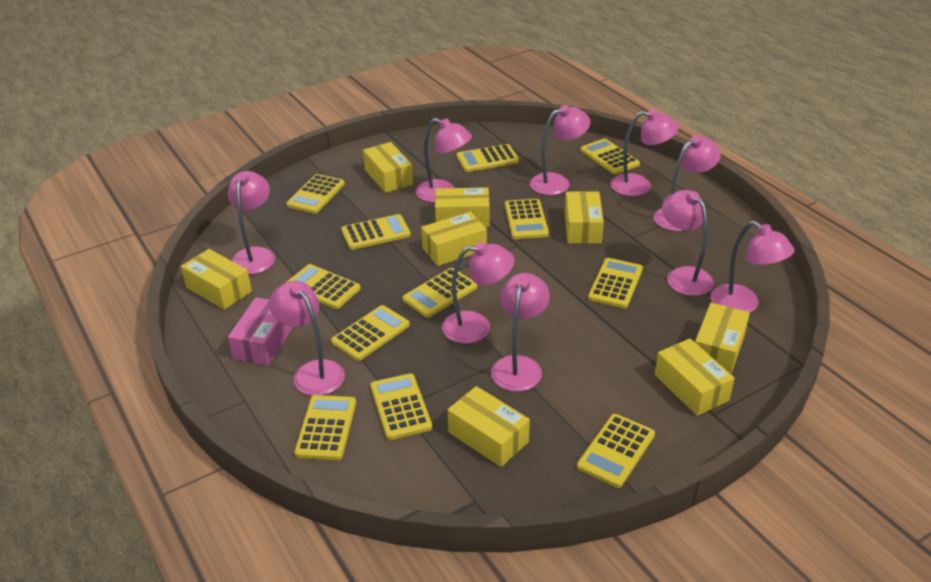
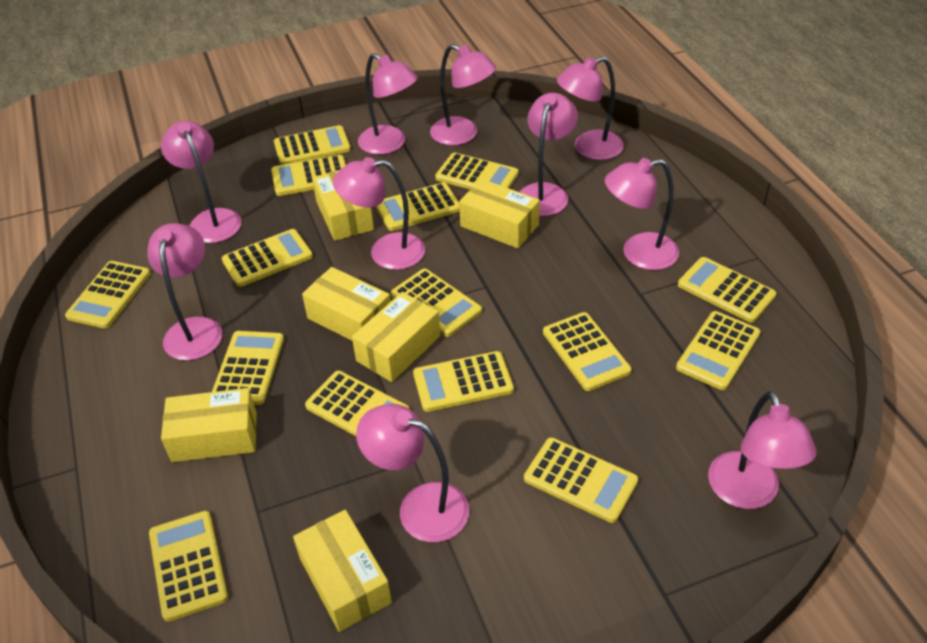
pink box: 1 -> 0
yellow box: 8 -> 6
yellow calculator: 12 -> 15

